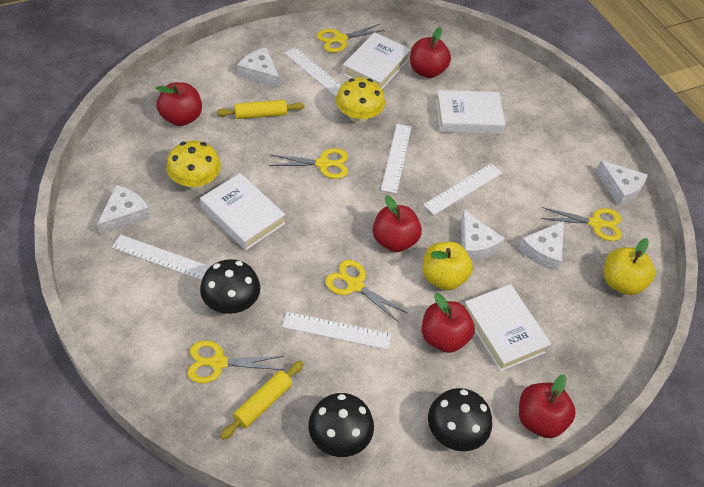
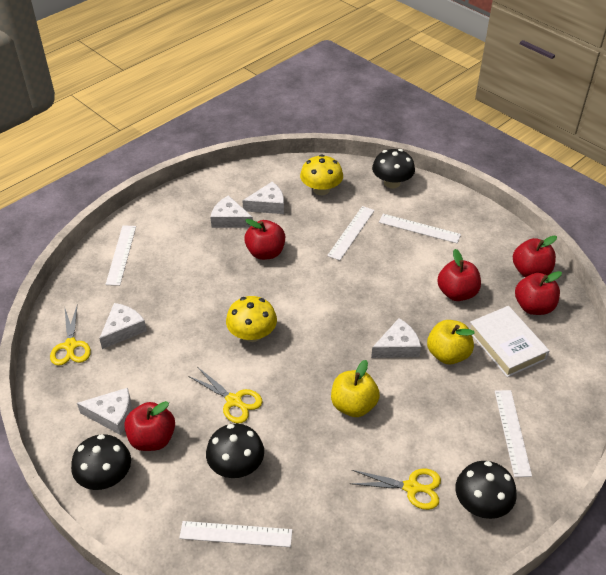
black mushroom: 3 -> 4
white book: 4 -> 1
yellow rolling pin: 2 -> 0
yellow scissors: 5 -> 3

